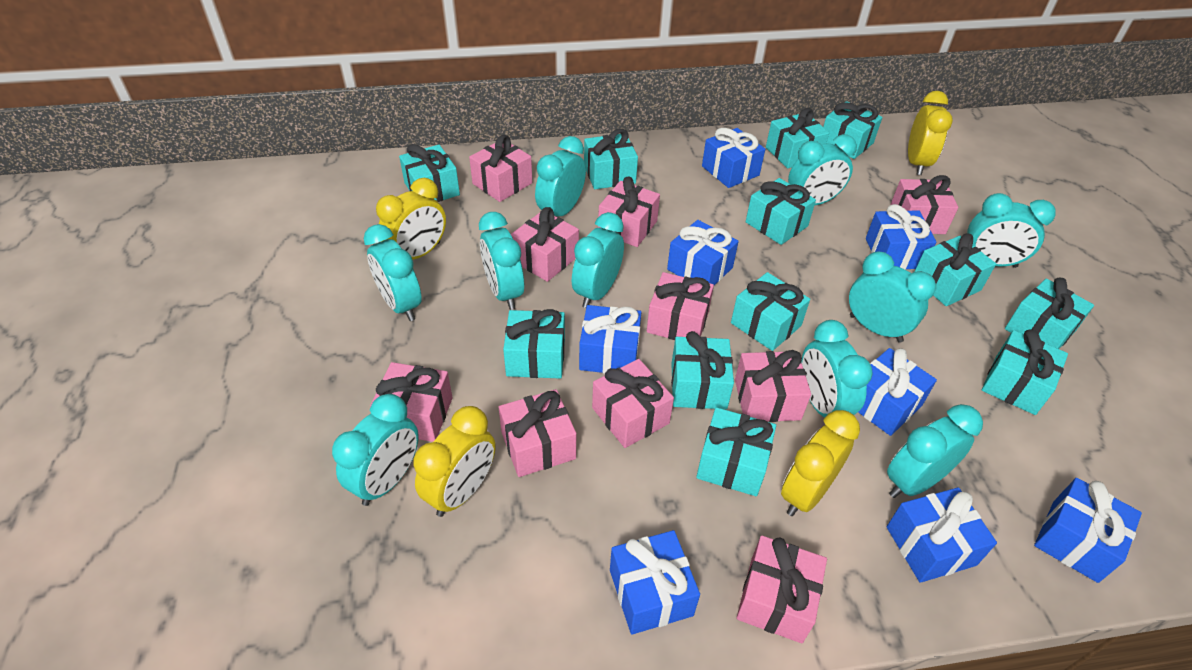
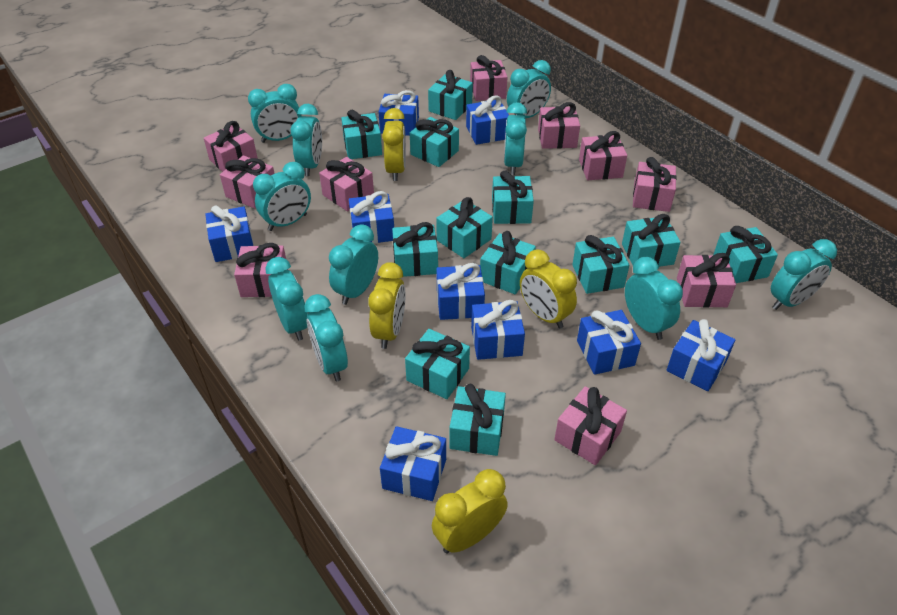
blue gift: 8 -> 9

